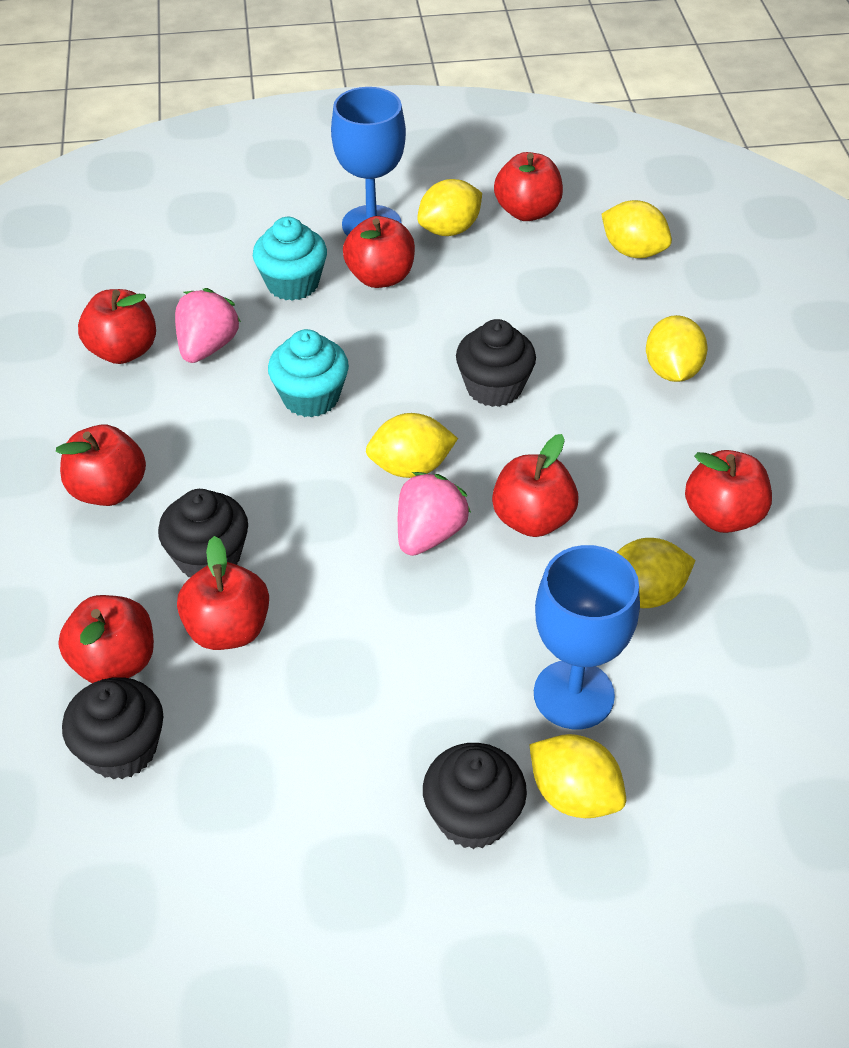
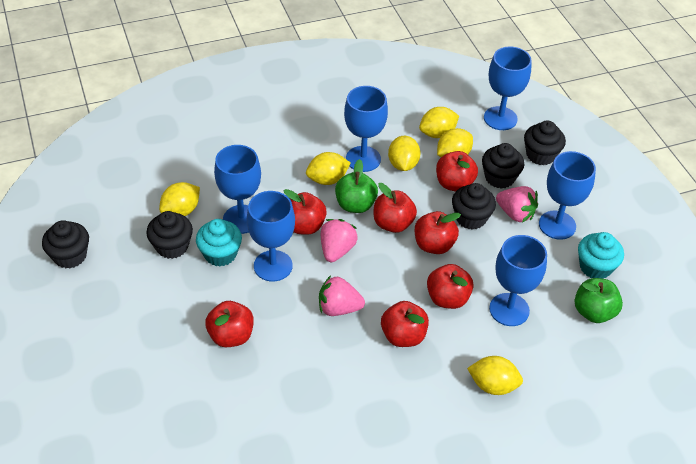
black cupcake: 4 -> 5
blue goblet: 2 -> 6
green apple: 0 -> 2
pink strawberry: 2 -> 3
red apple: 8 -> 7

